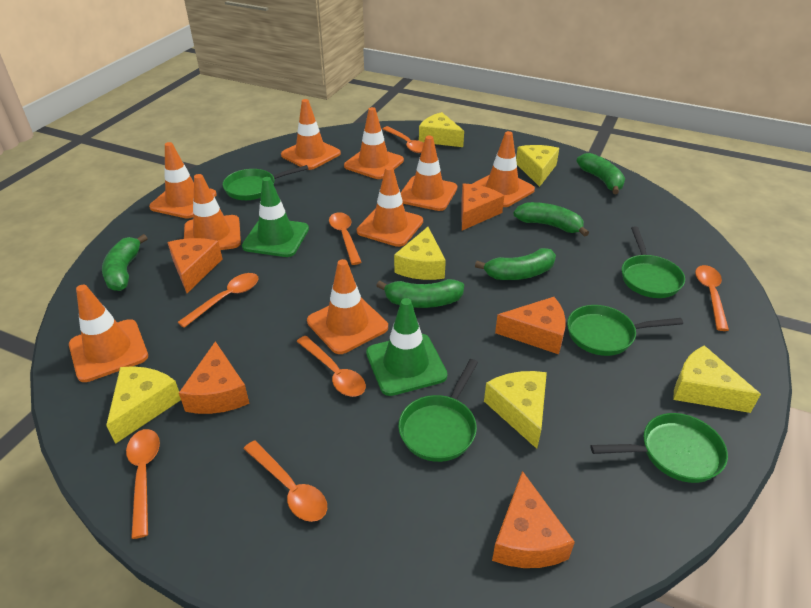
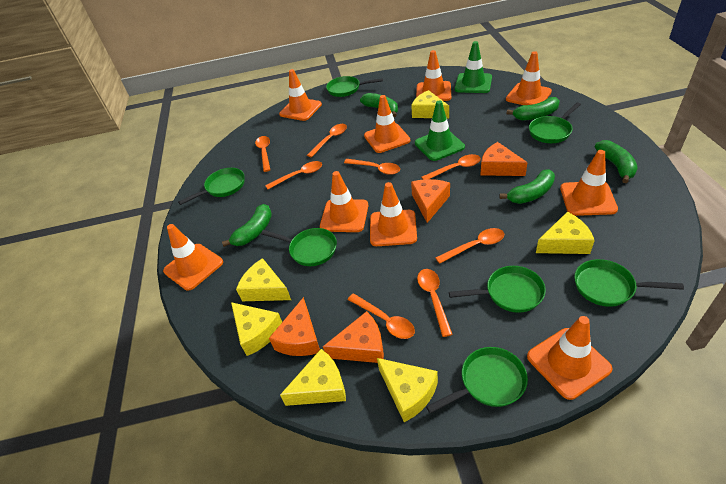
green pan: 5 -> 7
orange cheese: 5 -> 4
orange spoon: 7 -> 8

